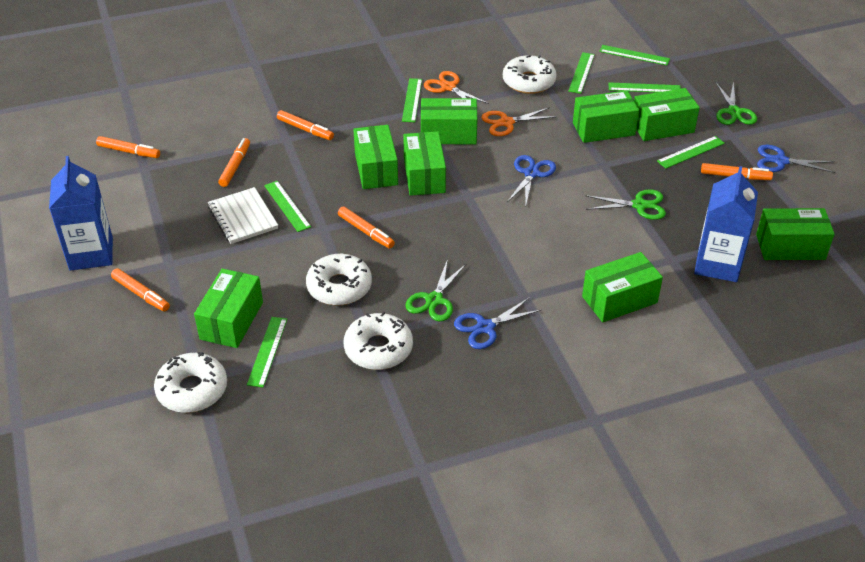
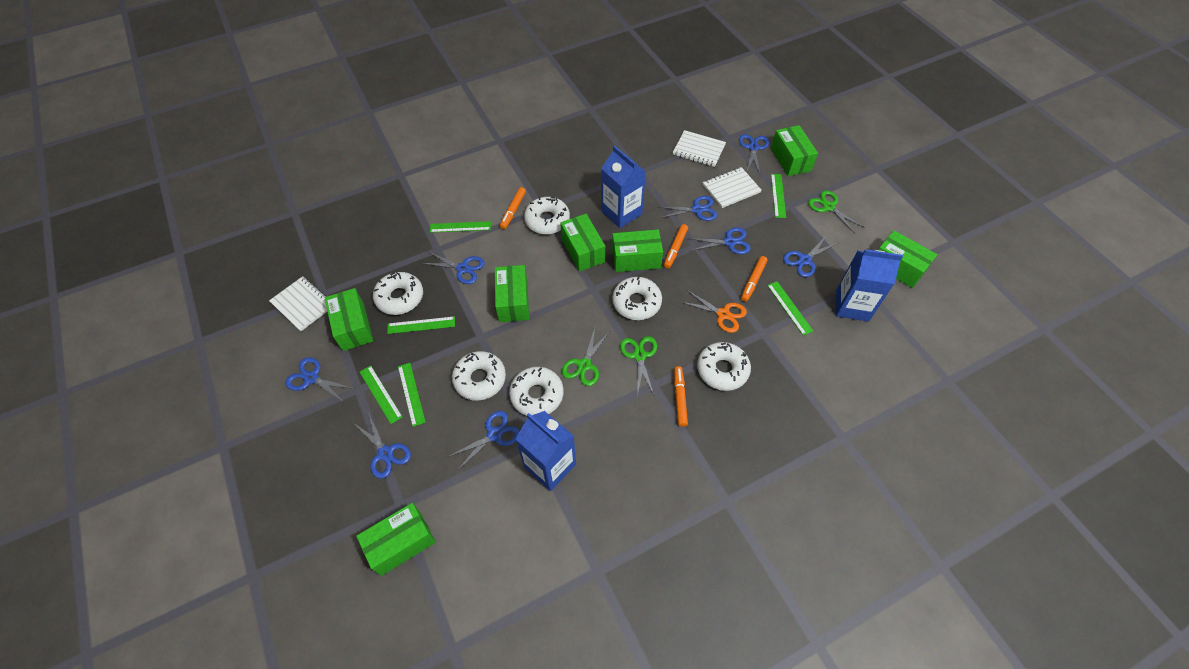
blue carton: 2 -> 3
blue scissors: 3 -> 8
green box: 8 -> 7
green ruler: 7 -> 6
orange marker: 6 -> 4
orange scissors: 2 -> 1
white donut: 4 -> 6
white notebook: 1 -> 3

